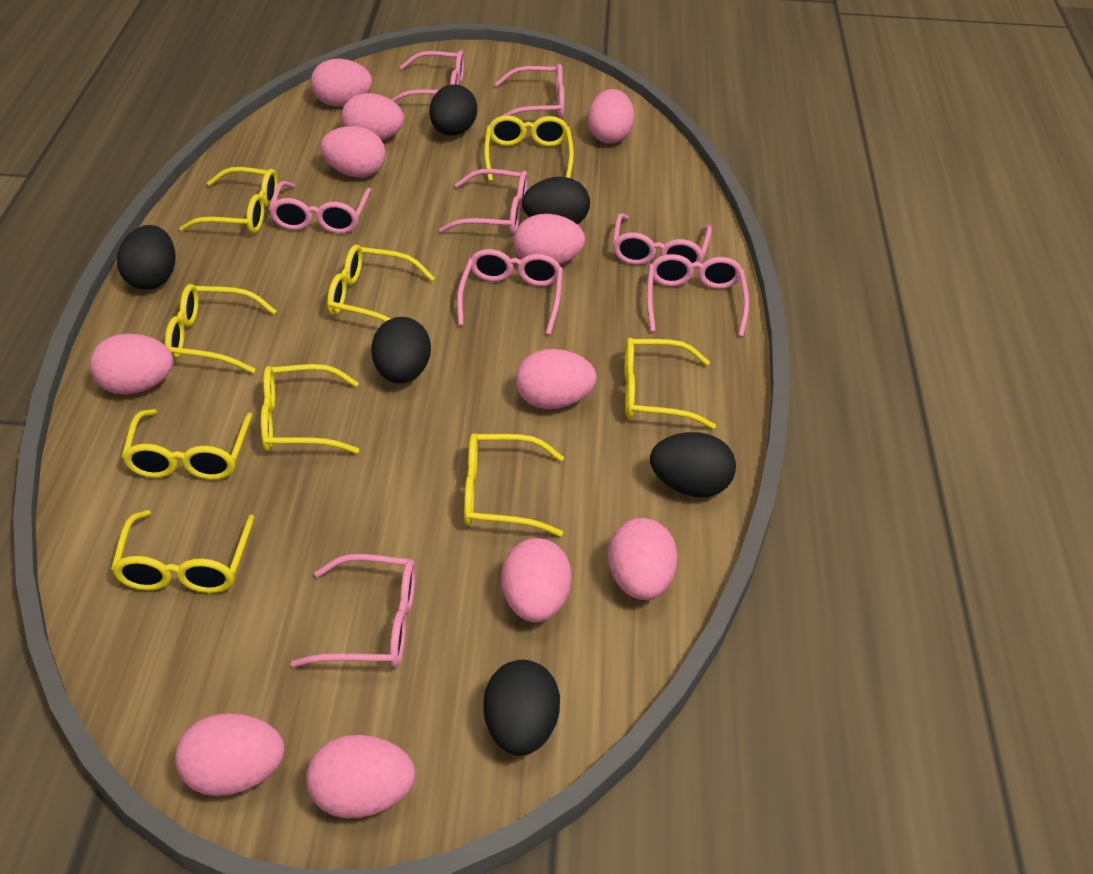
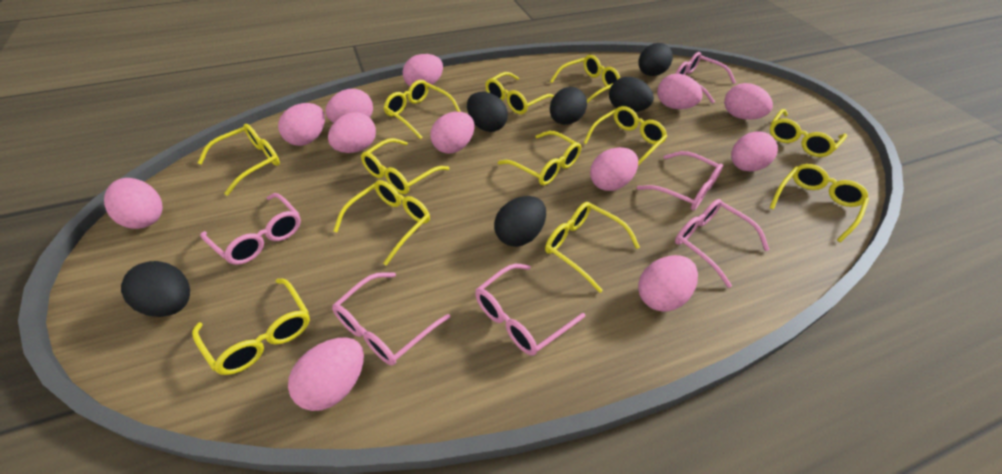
pink egg: 11 -> 12
pink glasses: 8 -> 6
yellow glasses: 9 -> 12

